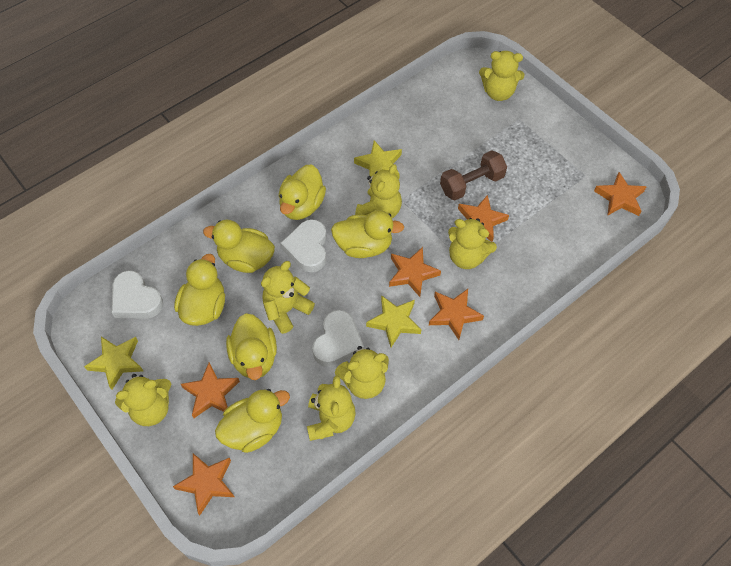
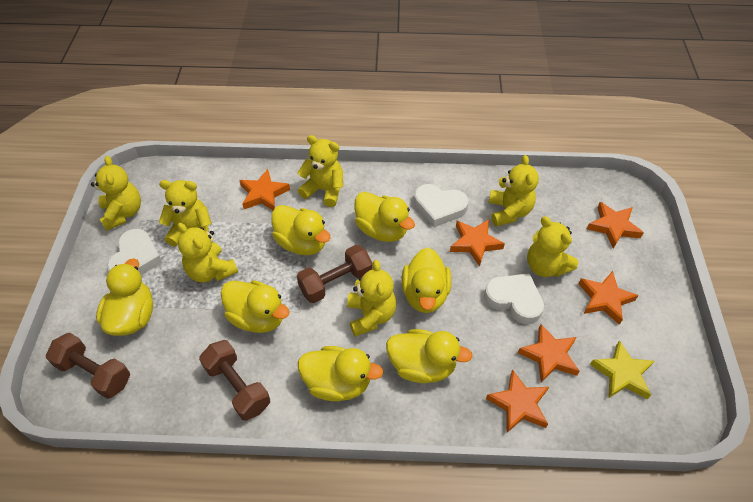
brown dumbbell: 1 -> 3
yellow duck: 6 -> 7
yellow star: 3 -> 1

